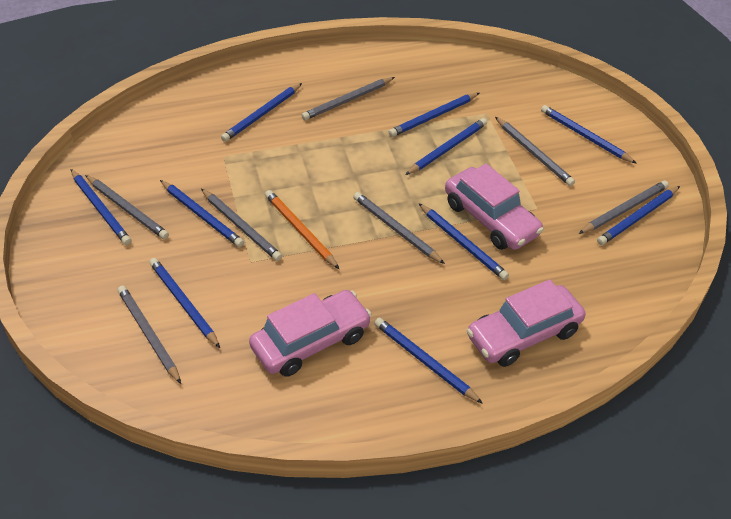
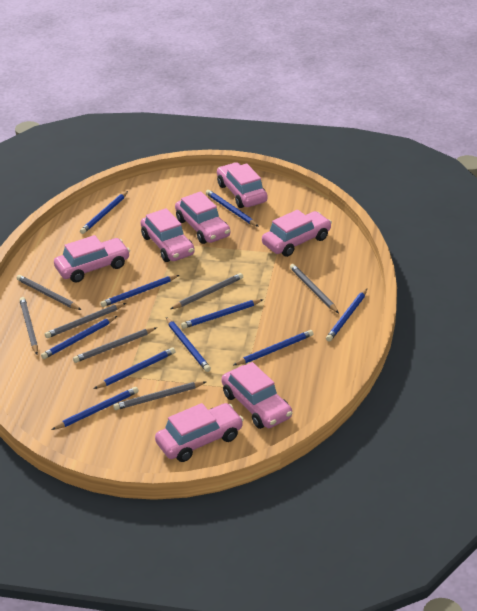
orange pencil: 1 -> 0
pink car: 3 -> 7

